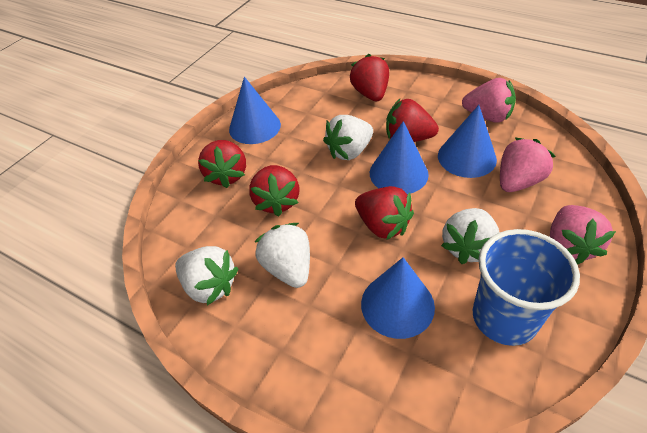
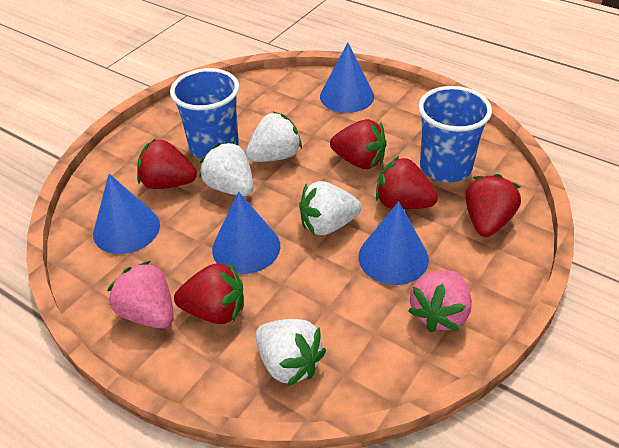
blue cup: 1 -> 2
pink strawberry: 3 -> 2

